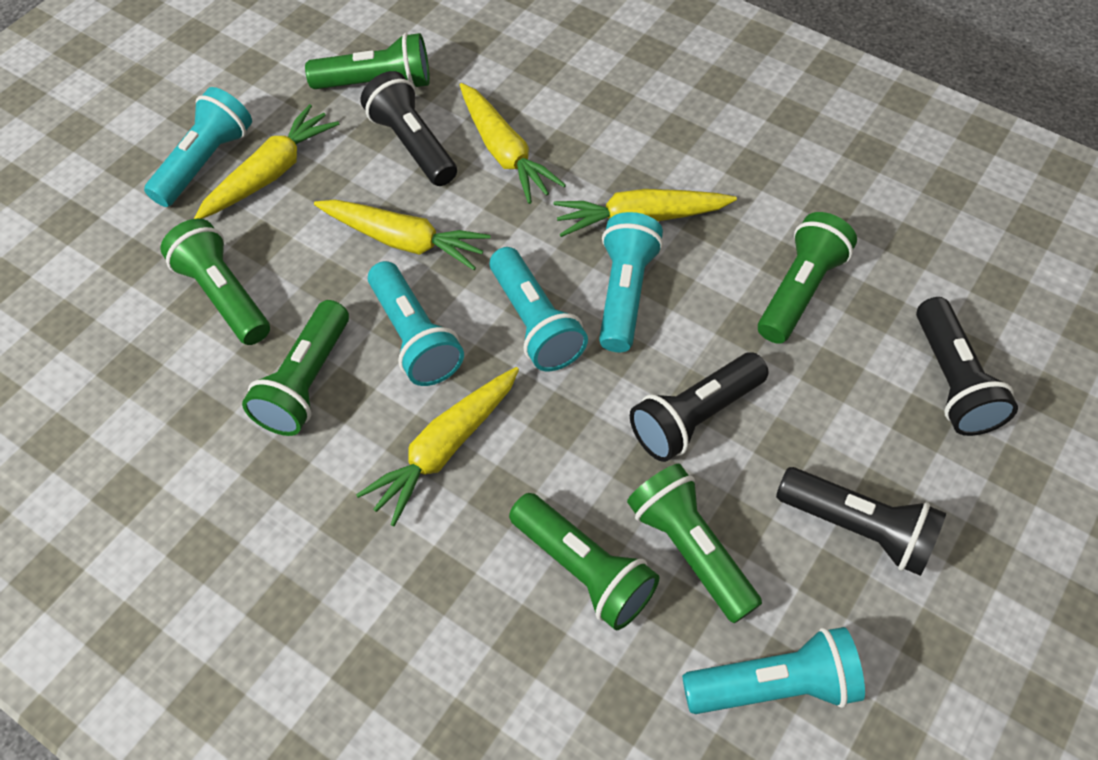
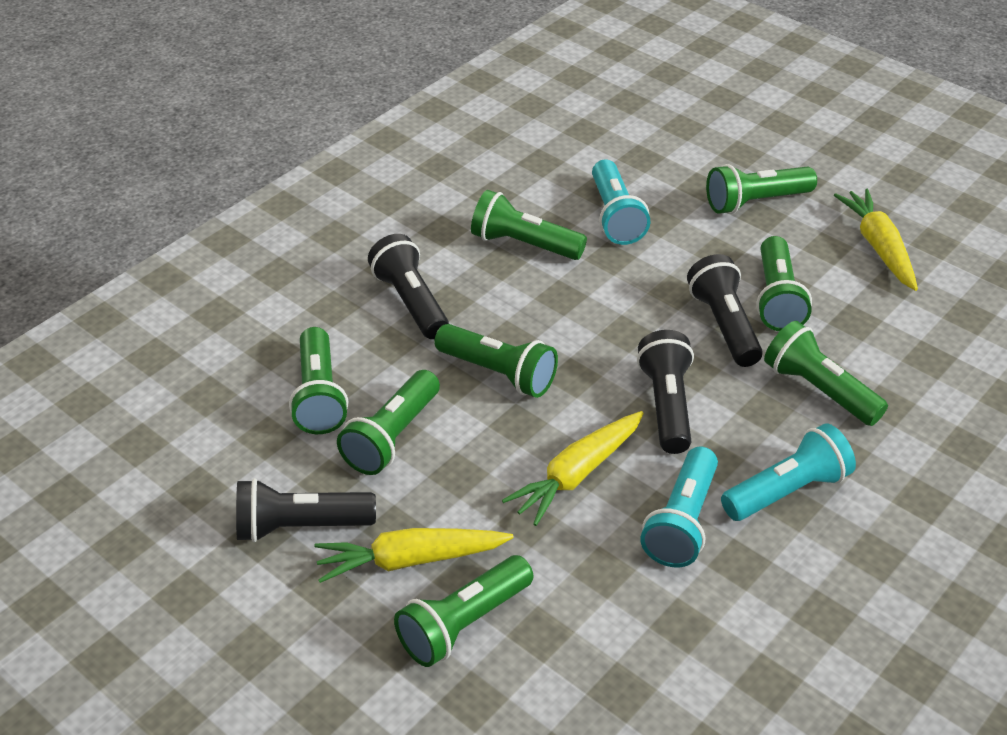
green flashlight: 6 -> 8
turquoise flashlight: 5 -> 3
yellow carrot: 5 -> 3

